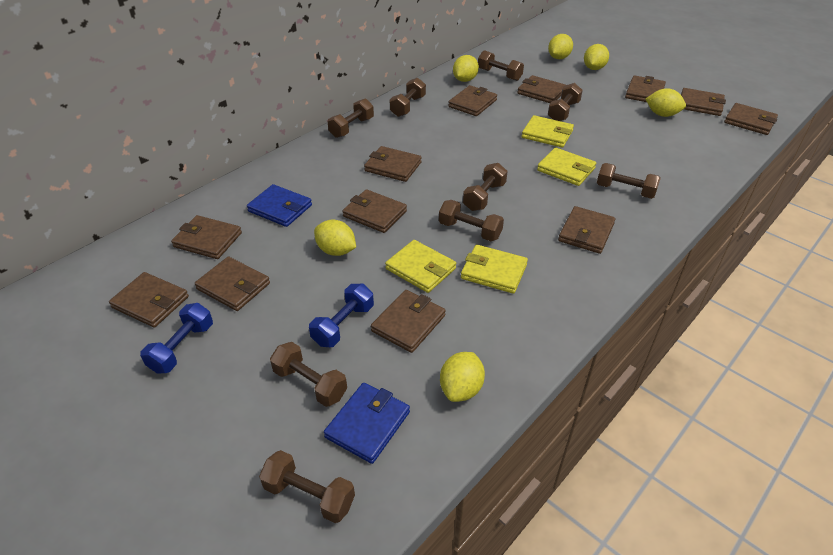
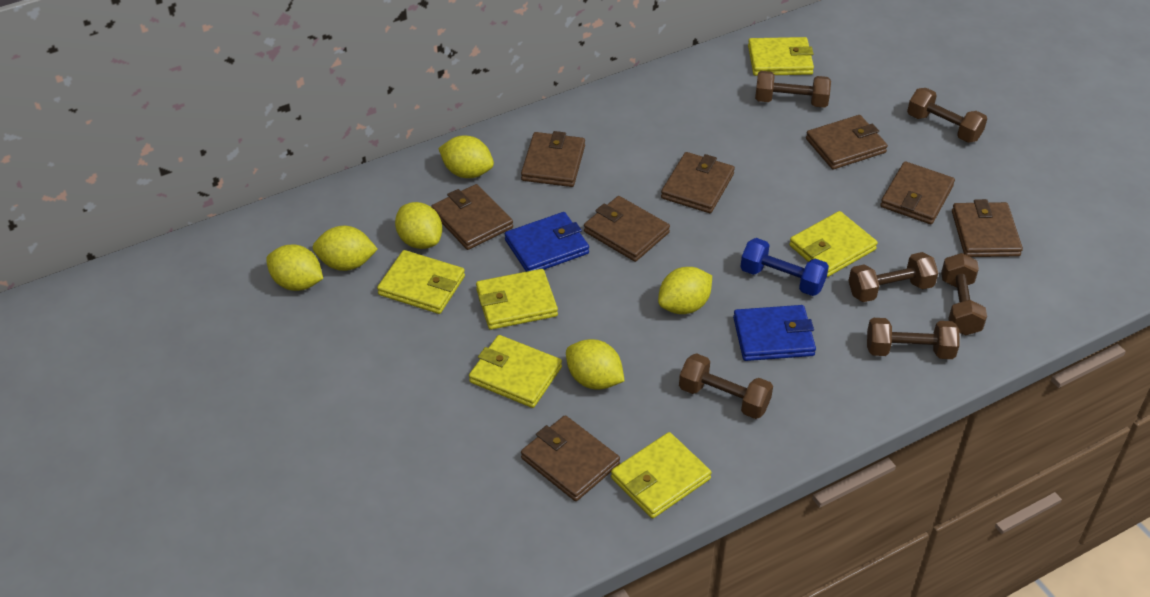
blue dumbbell: 2 -> 1
brown dumbbell: 9 -> 6
brown wallet: 12 -> 8
yellow wallet: 4 -> 6

